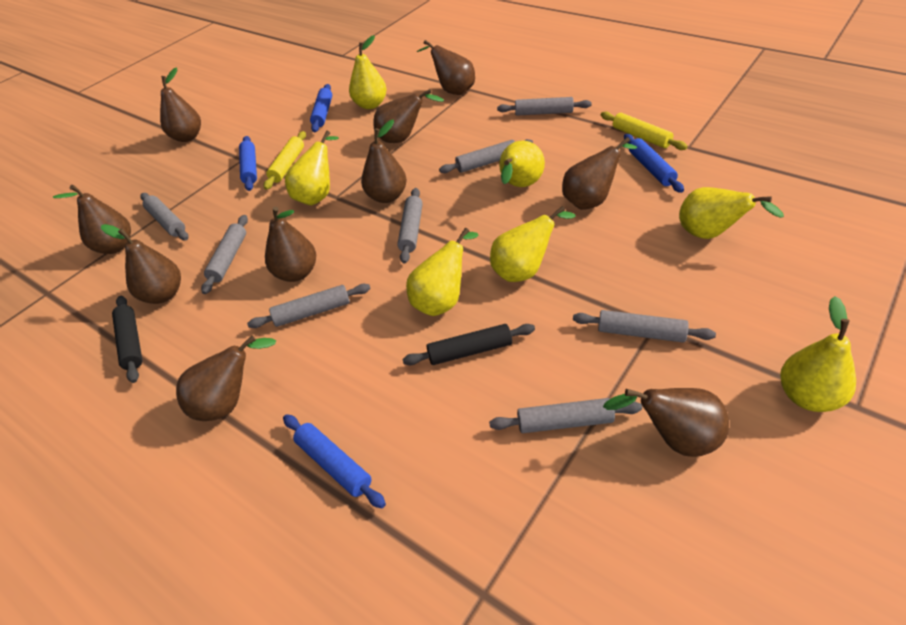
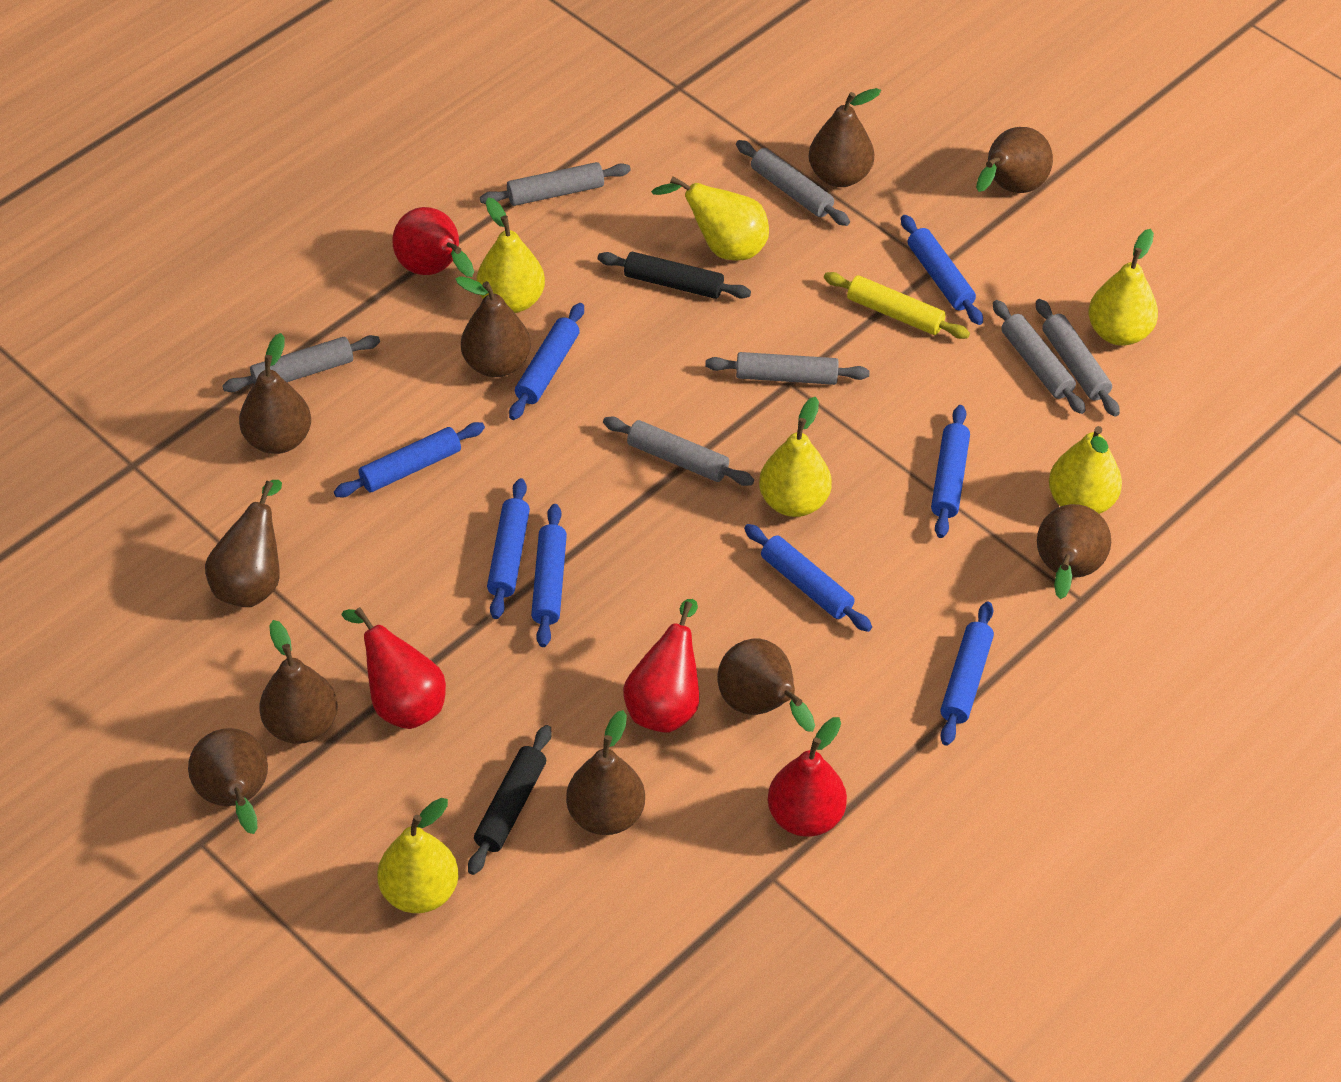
blue rolling pin: 4 -> 8
grey rolling pin: 8 -> 7
red pear: 0 -> 4
yellow pear: 7 -> 6
yellow rolling pin: 2 -> 1

